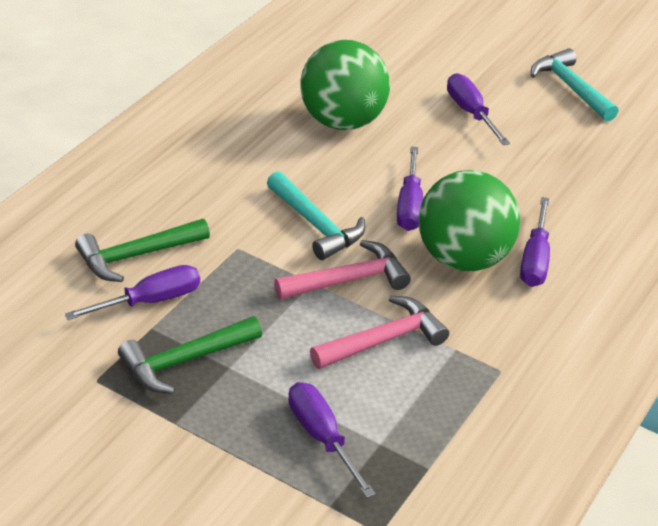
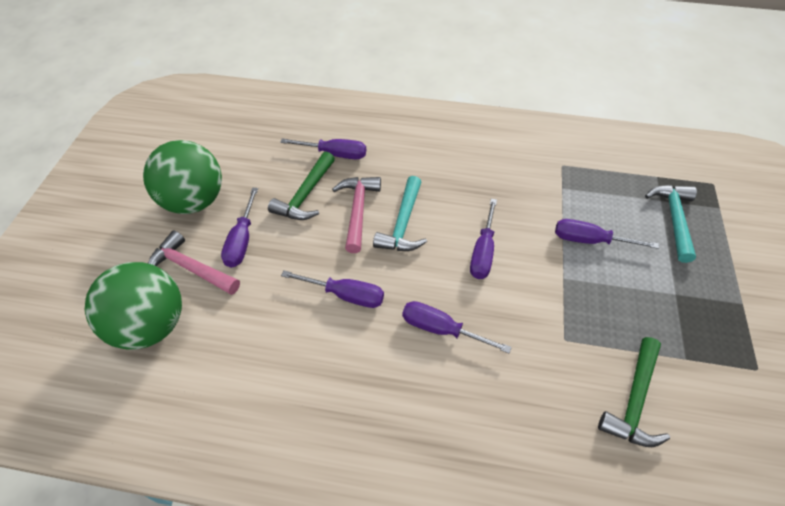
purple screwdriver: 5 -> 6

